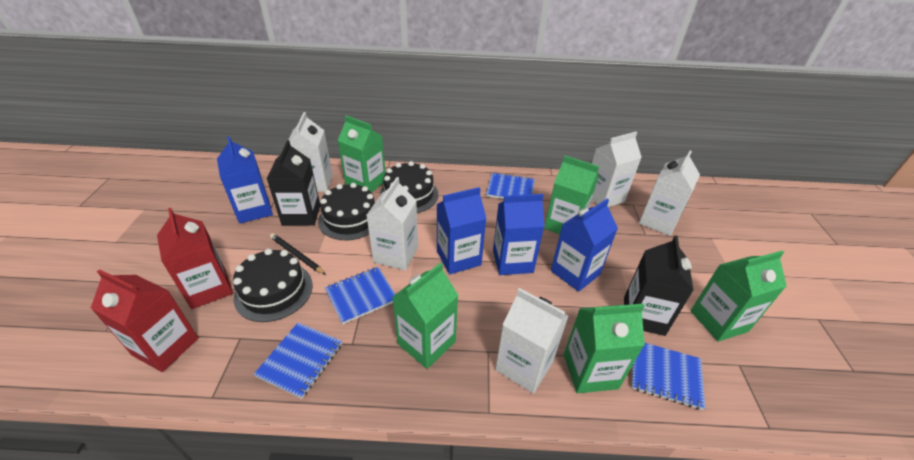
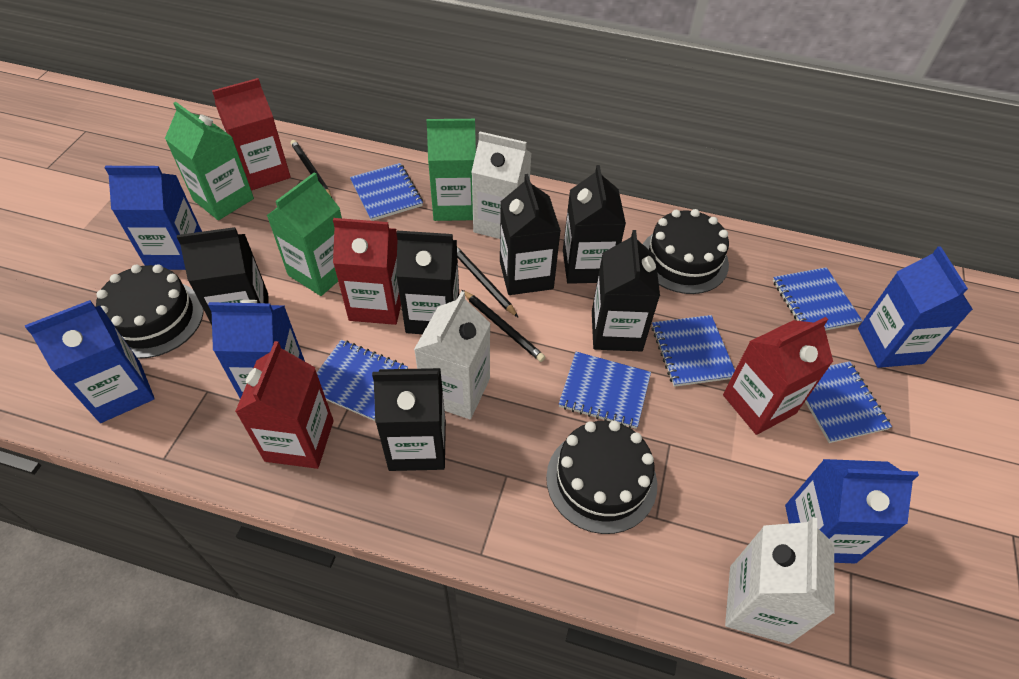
black carton: 2 -> 6
black pencil: 1 -> 3
blue carton: 4 -> 5
blue notebook: 4 -> 6
green carton: 5 -> 3
red carton: 2 -> 4
white carton: 5 -> 3

